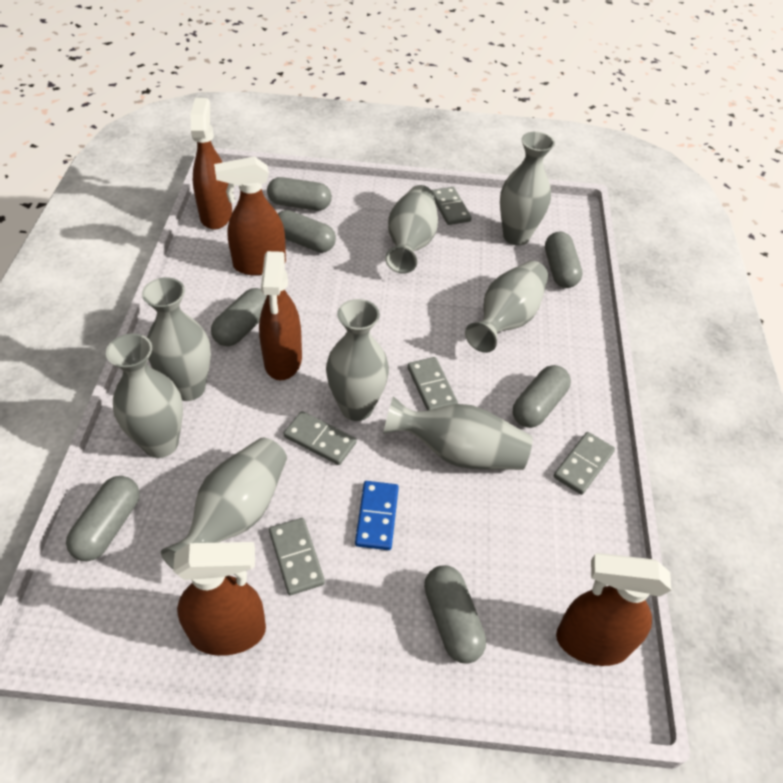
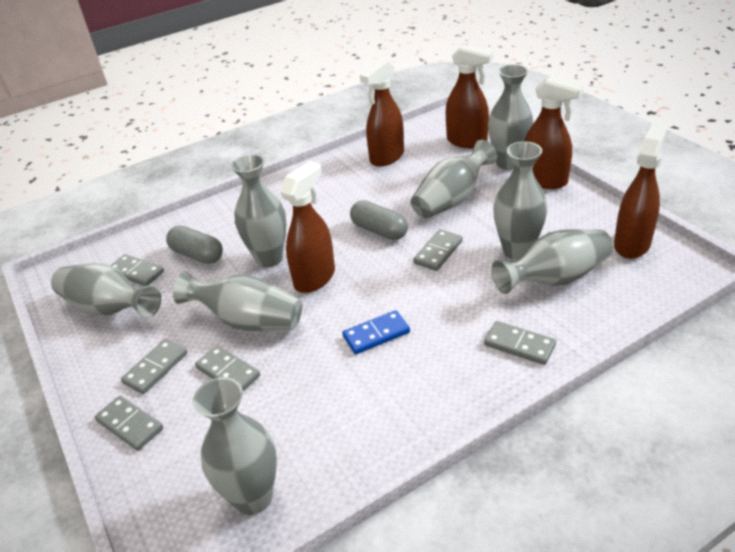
grey capsule: 7 -> 2
grey domino: 5 -> 6

